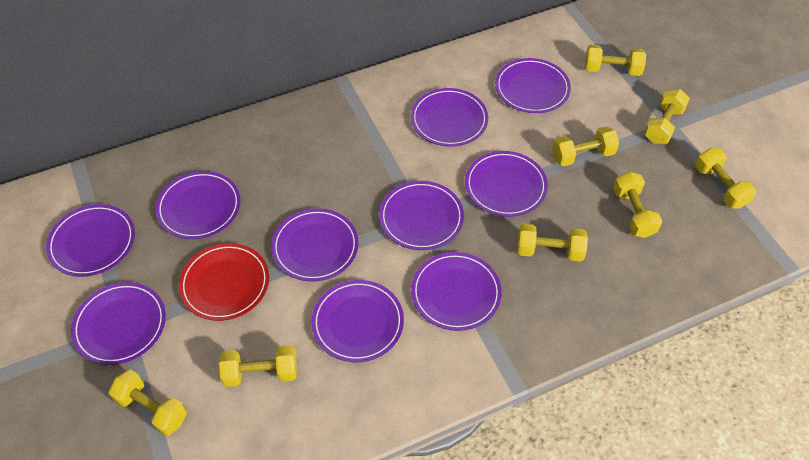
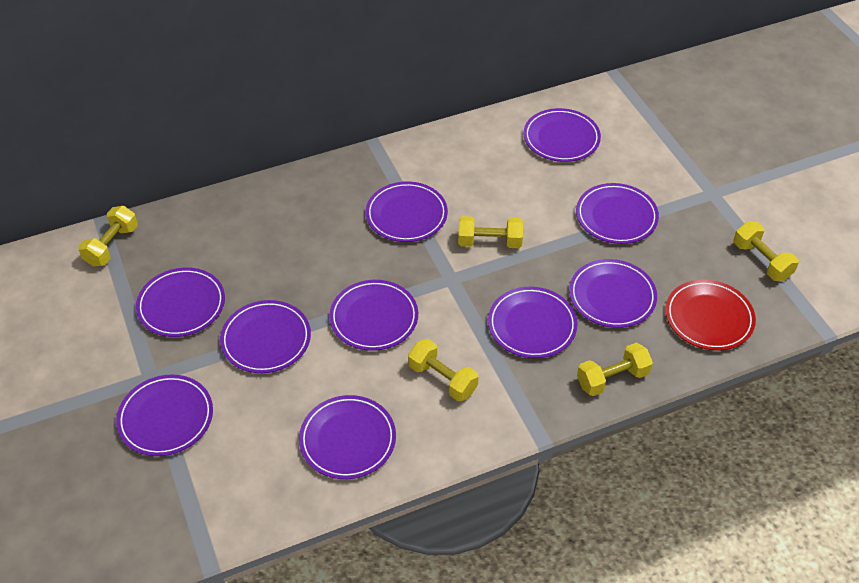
yellow dumbbell: 8 -> 5

